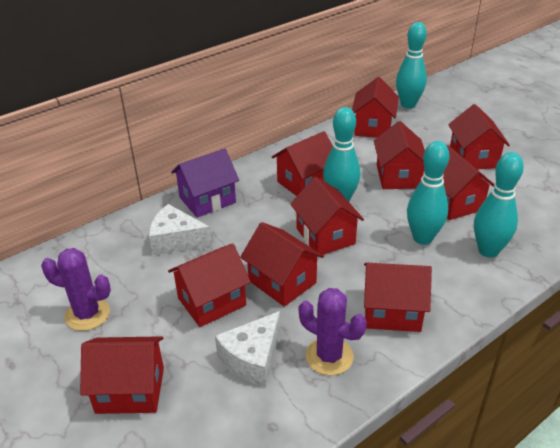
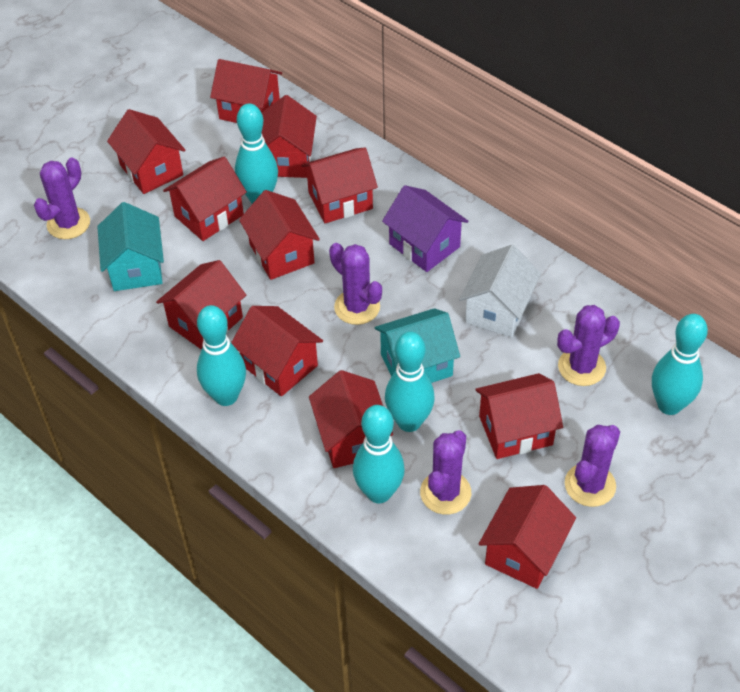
purple cactus: 2 -> 5
red house: 10 -> 11
turquoise bowling pin: 4 -> 5
turquoise house: 0 -> 2
white cheese: 2 -> 0
white house: 0 -> 1

